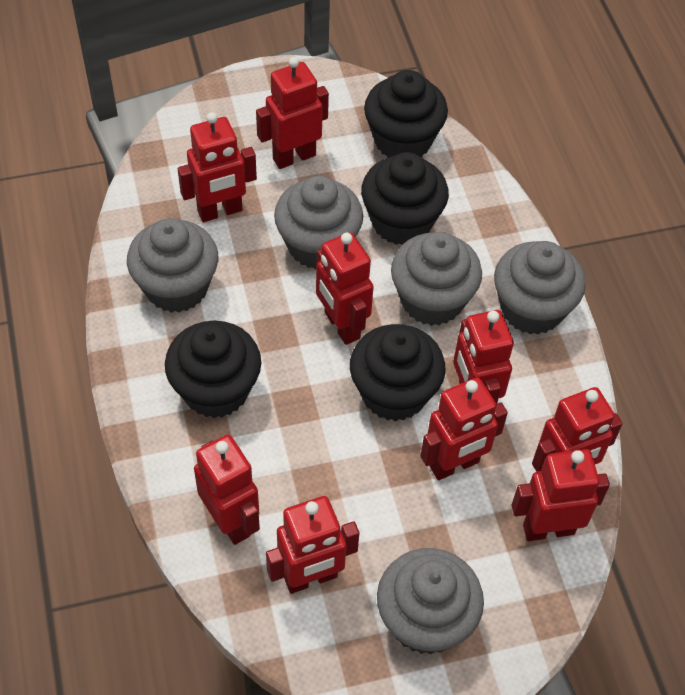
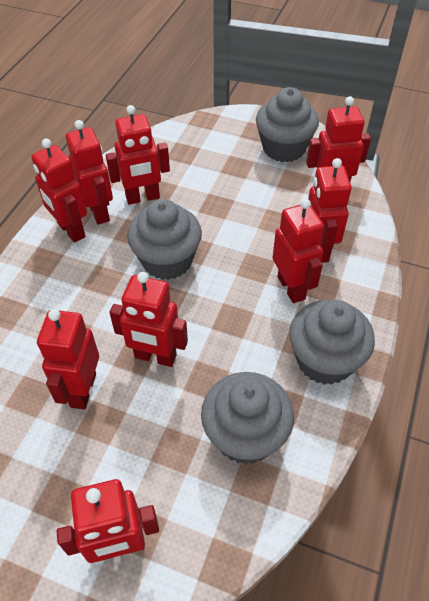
black cupcake: 4 -> 0
grey cupcake: 5 -> 4

